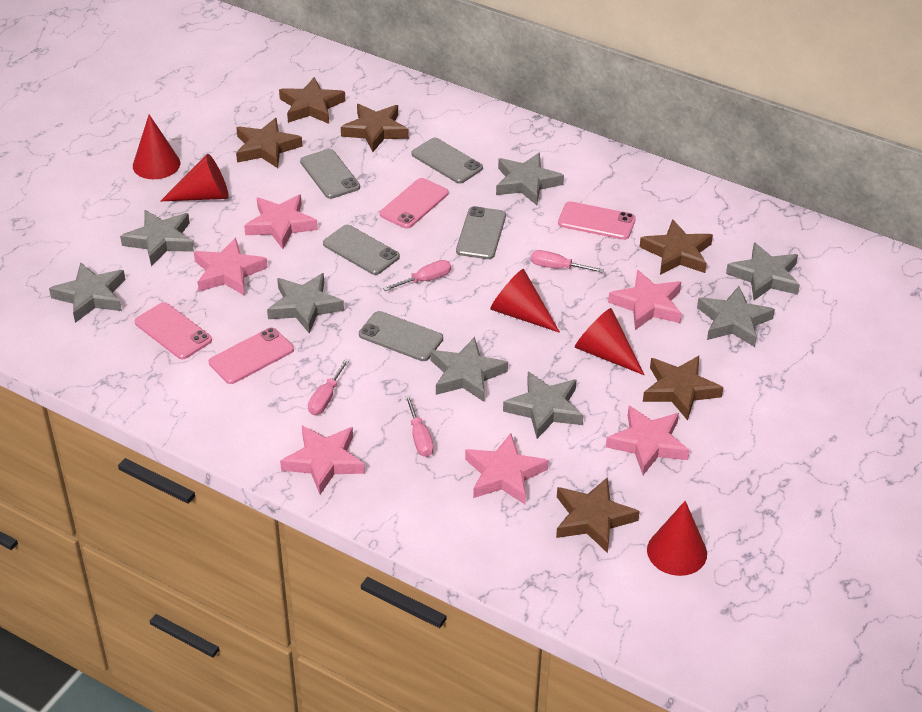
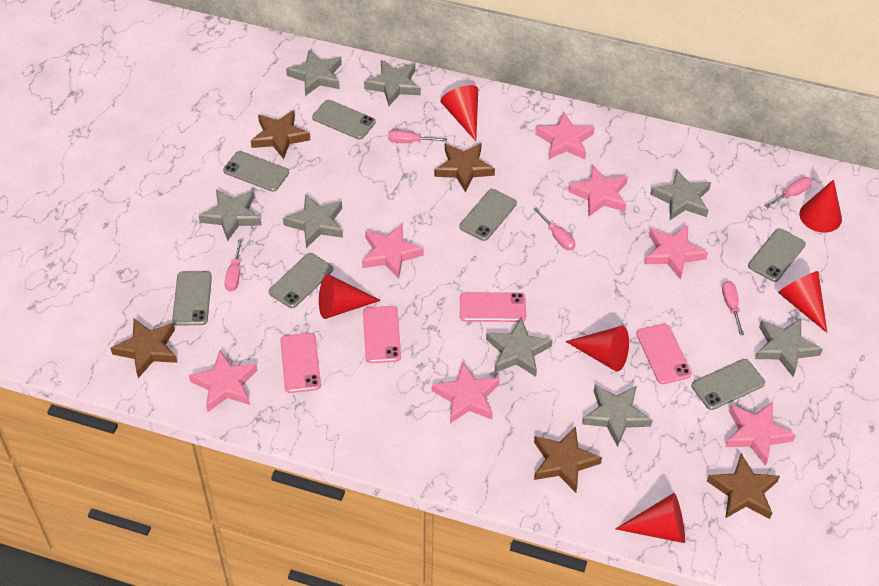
brown star: 6 -> 5
grey phone: 5 -> 7
pink screwdriver: 4 -> 5
pink star: 6 -> 7
red cone: 5 -> 6

